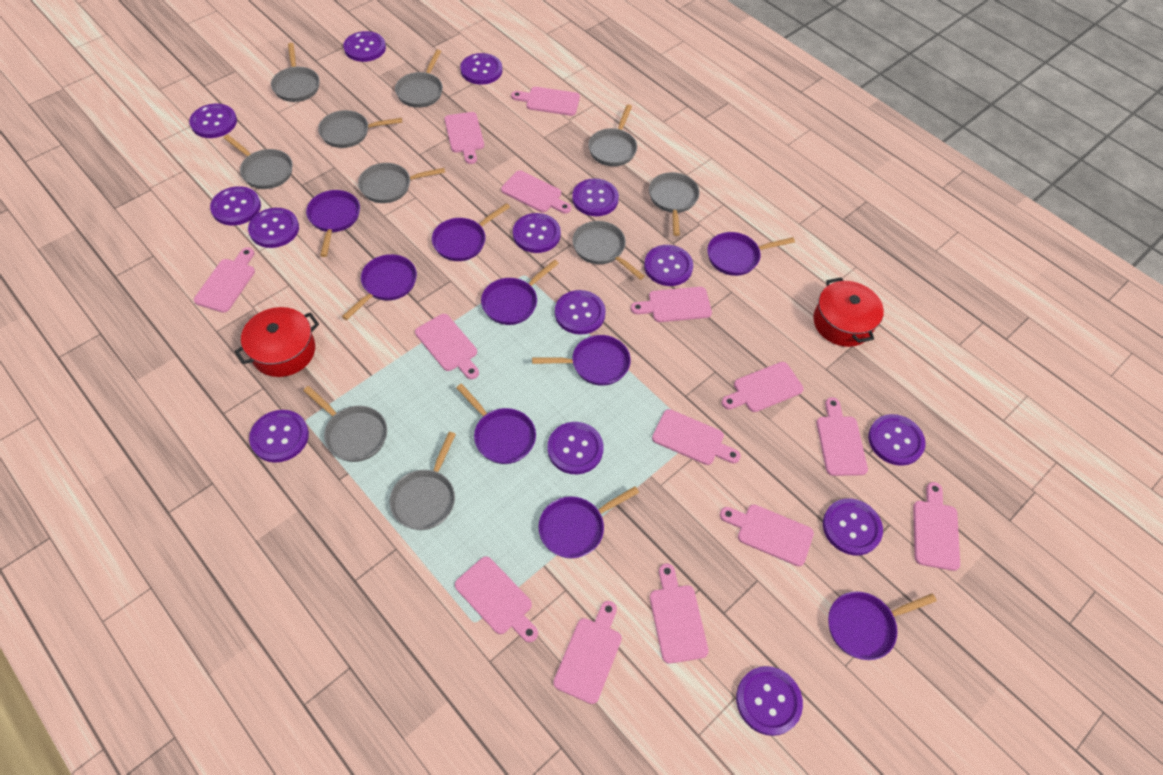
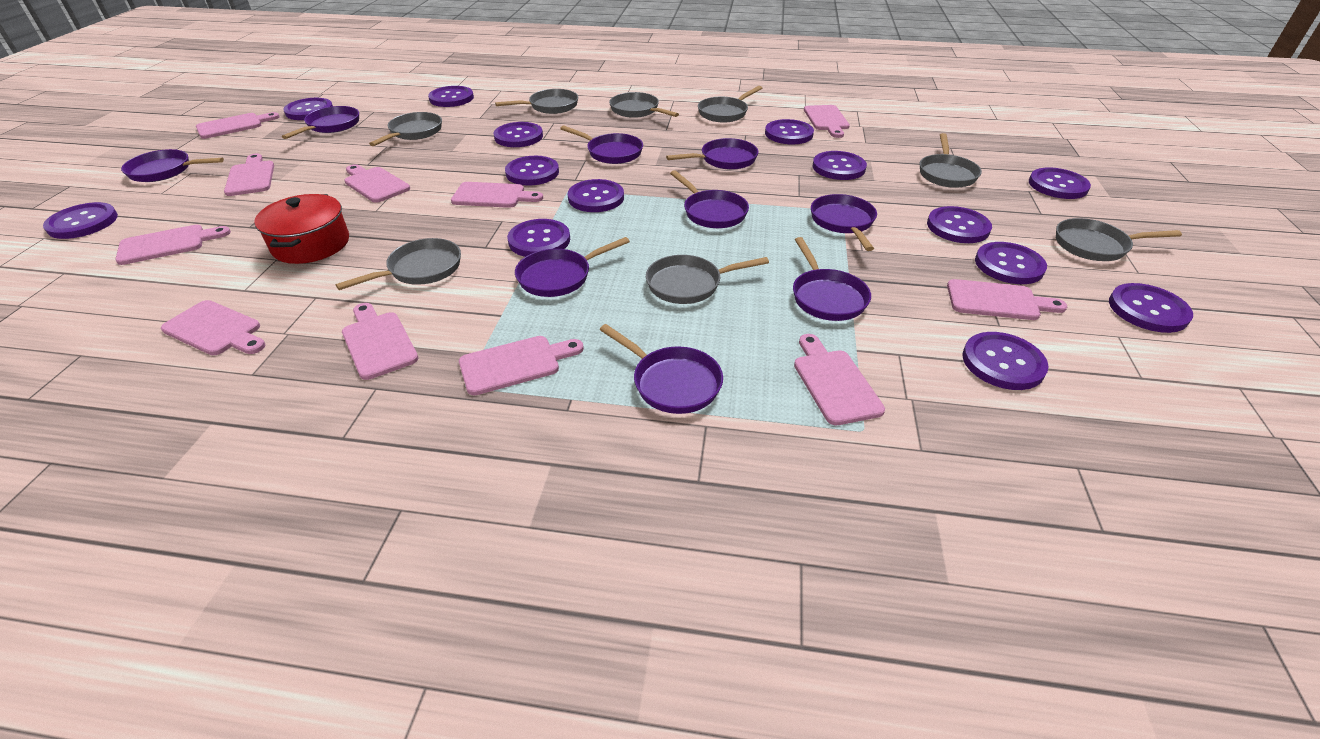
grey pan: 10 -> 8
pink cutting board: 14 -> 11
red pot: 2 -> 1

